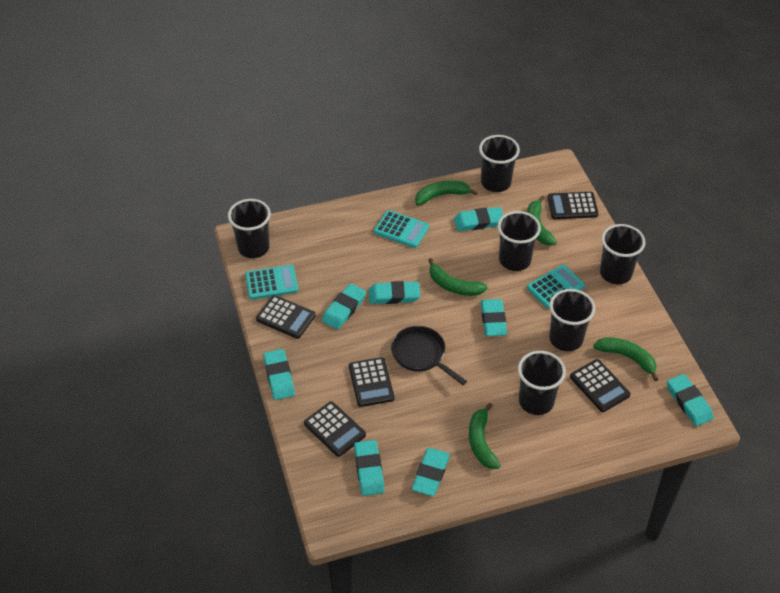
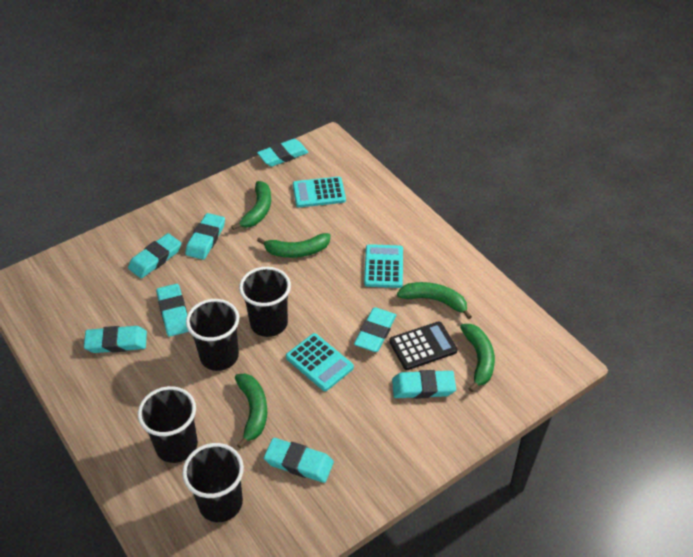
black calculator: 5 -> 1
black cup: 6 -> 4
black pan: 1 -> 0

